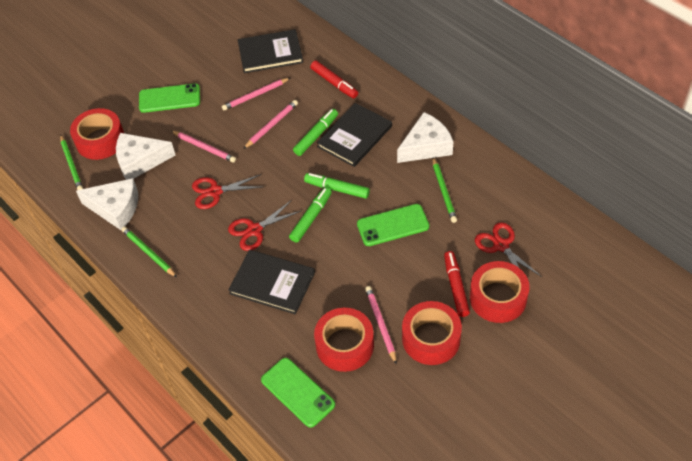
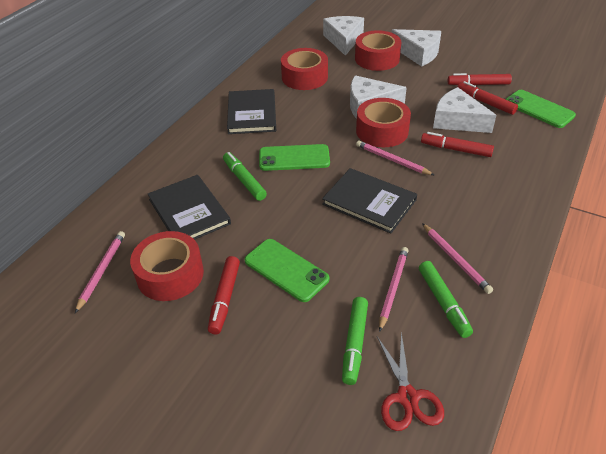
green pencil: 3 -> 0
red marker: 2 -> 4
red scissors: 3 -> 1
white cheese: 3 -> 4

